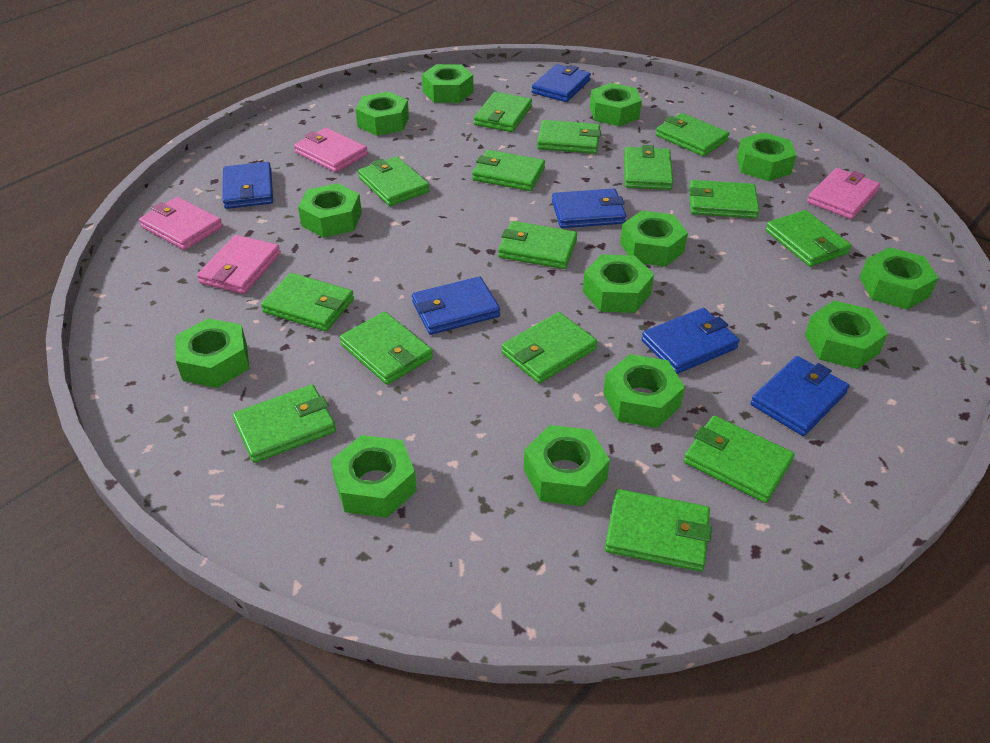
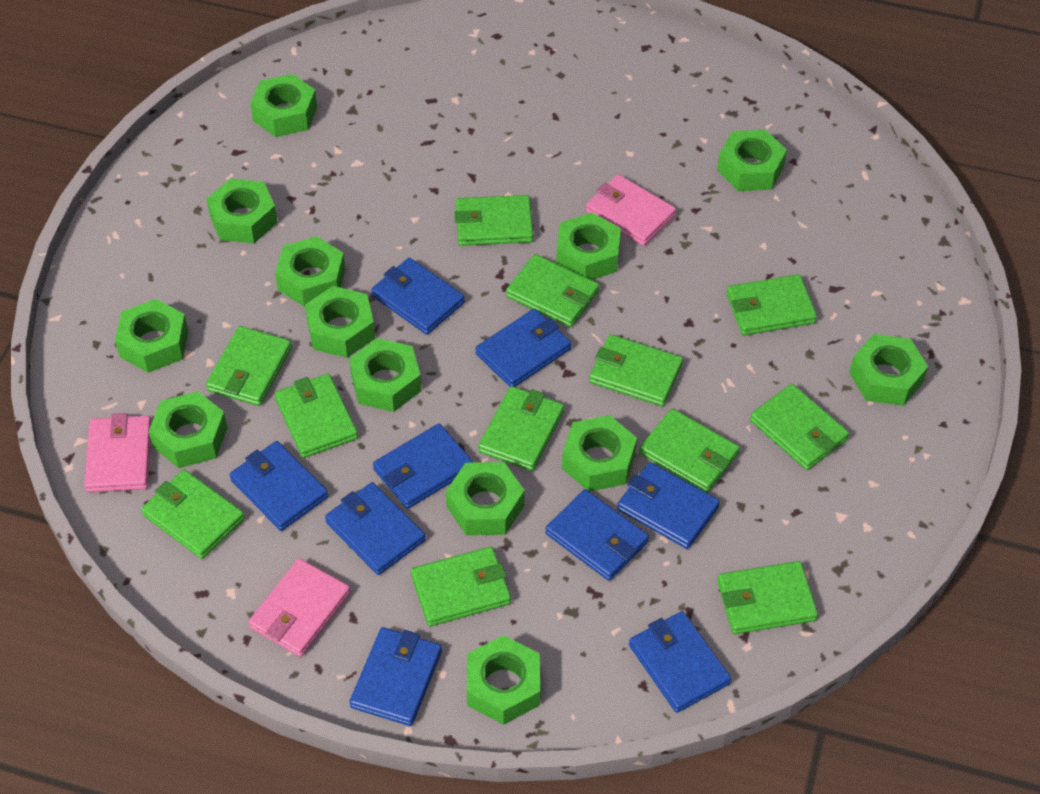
blue wallet: 6 -> 9
green wallet: 15 -> 12
pink wallet: 4 -> 3

